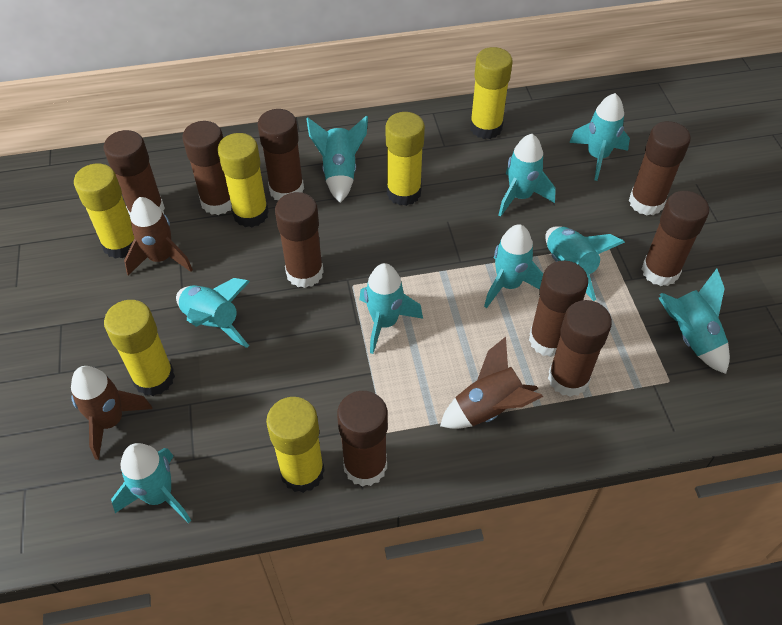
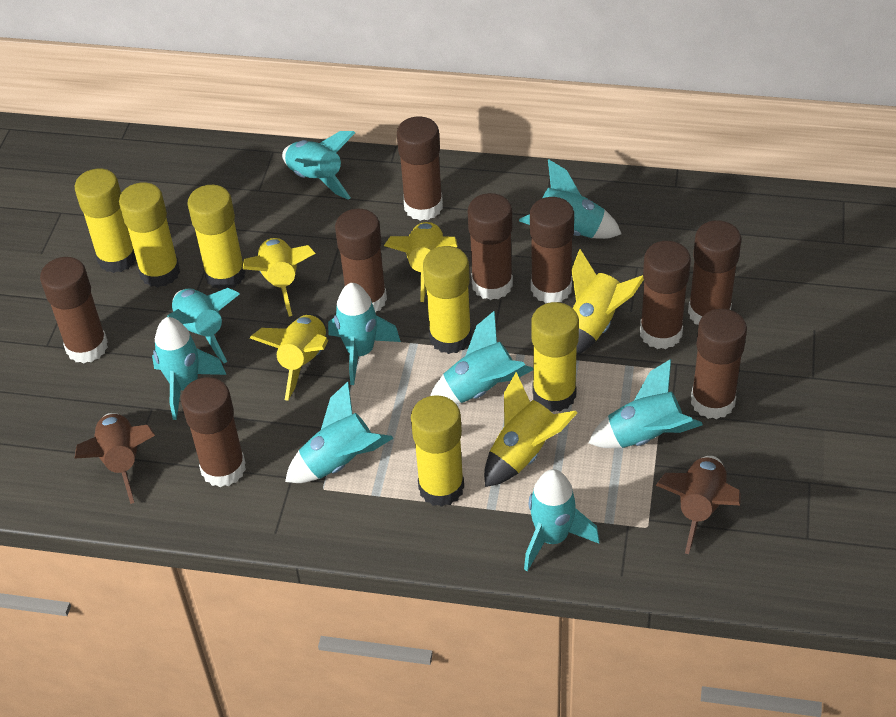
brown rocket: 3 -> 2
yellow rocket: 0 -> 5

